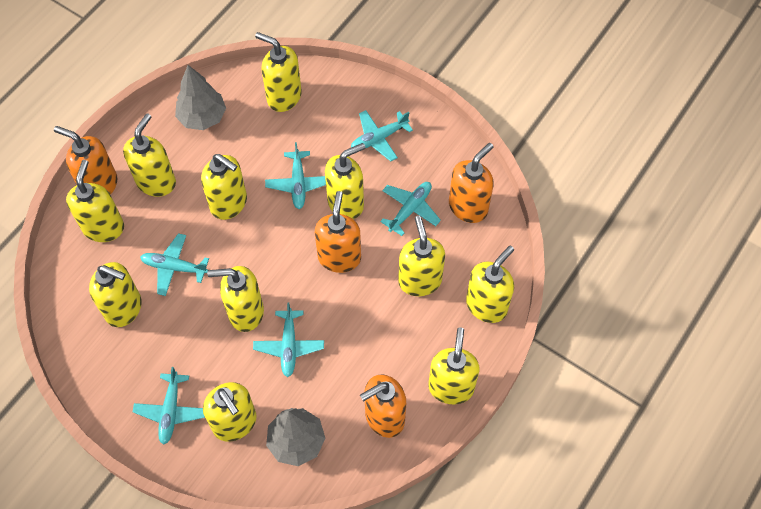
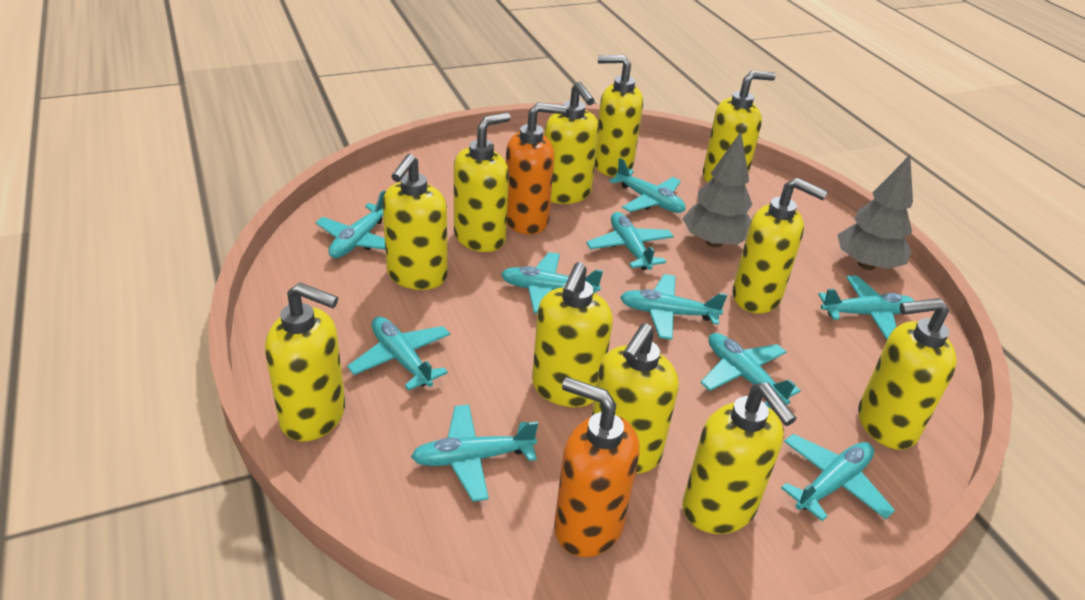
orange soap dispenser: 4 -> 2
turquoise plane: 6 -> 10

